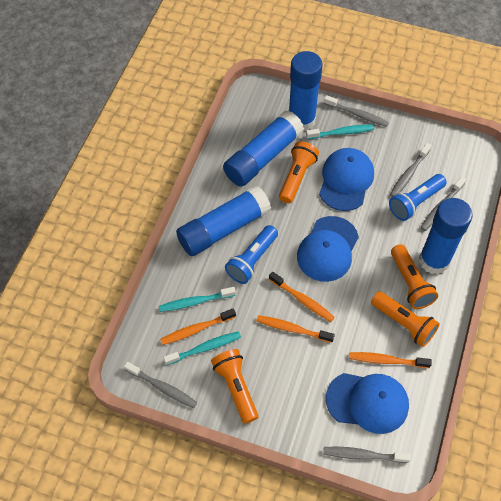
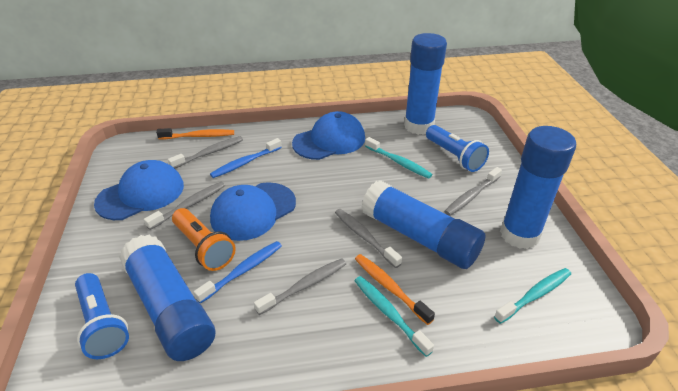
blue toothbrush: 0 -> 2
orange flashlight: 4 -> 1
orange toothbrush: 4 -> 2

